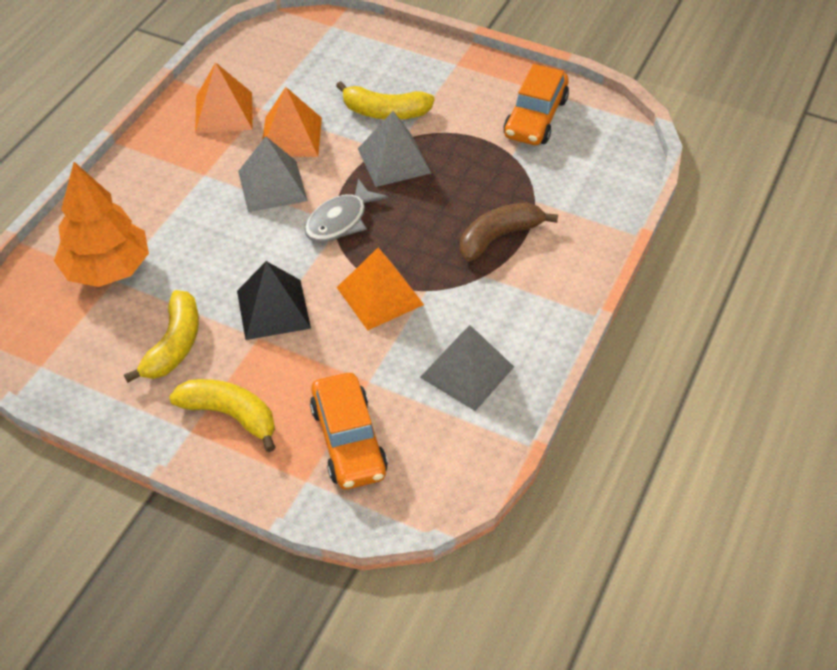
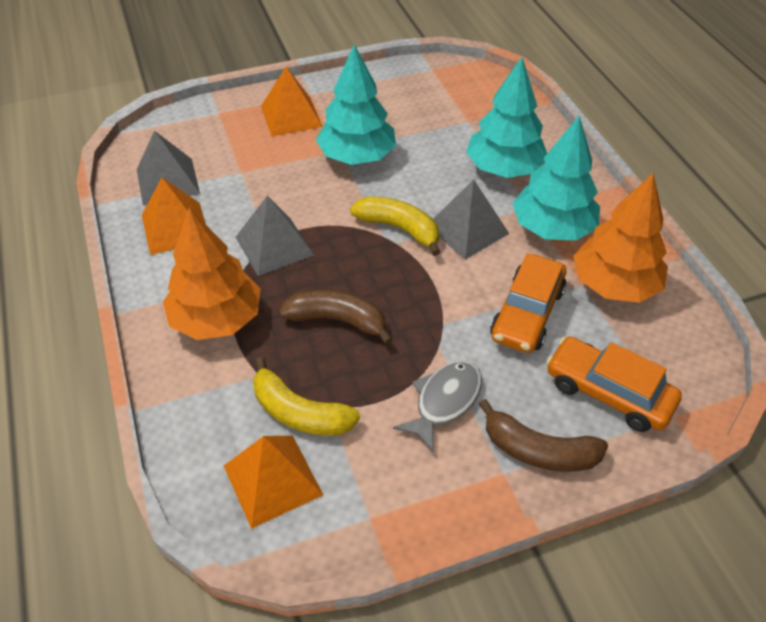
black pyramid: 1 -> 0
brown banana: 1 -> 2
orange tree: 1 -> 2
turquoise tree: 0 -> 3
yellow banana: 3 -> 2

